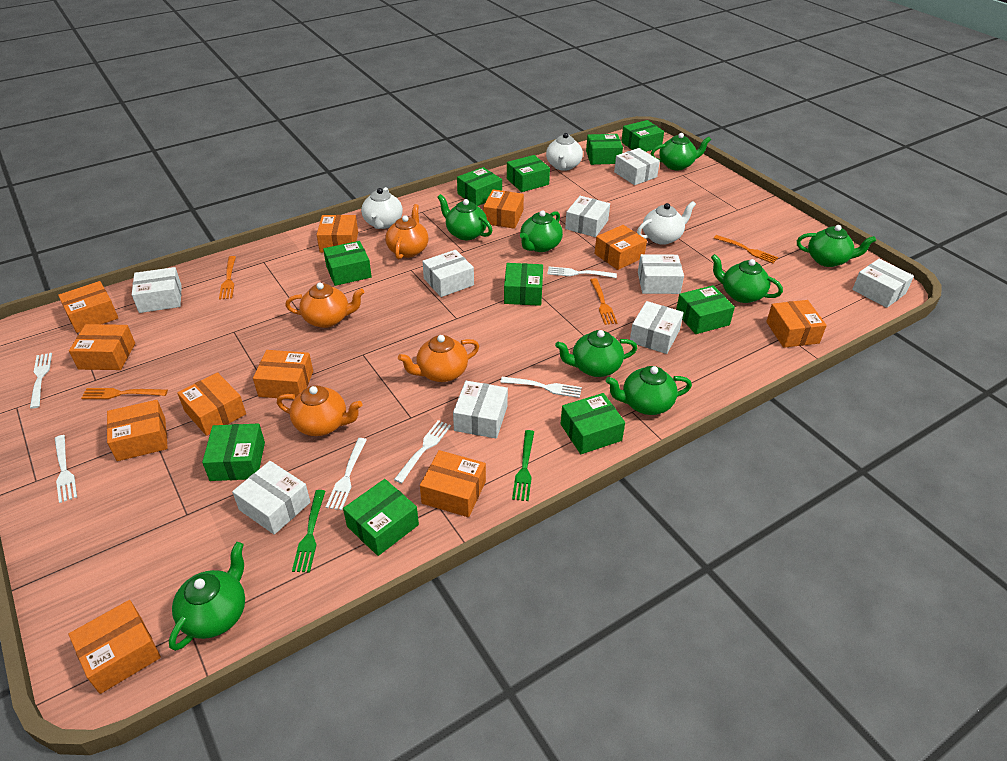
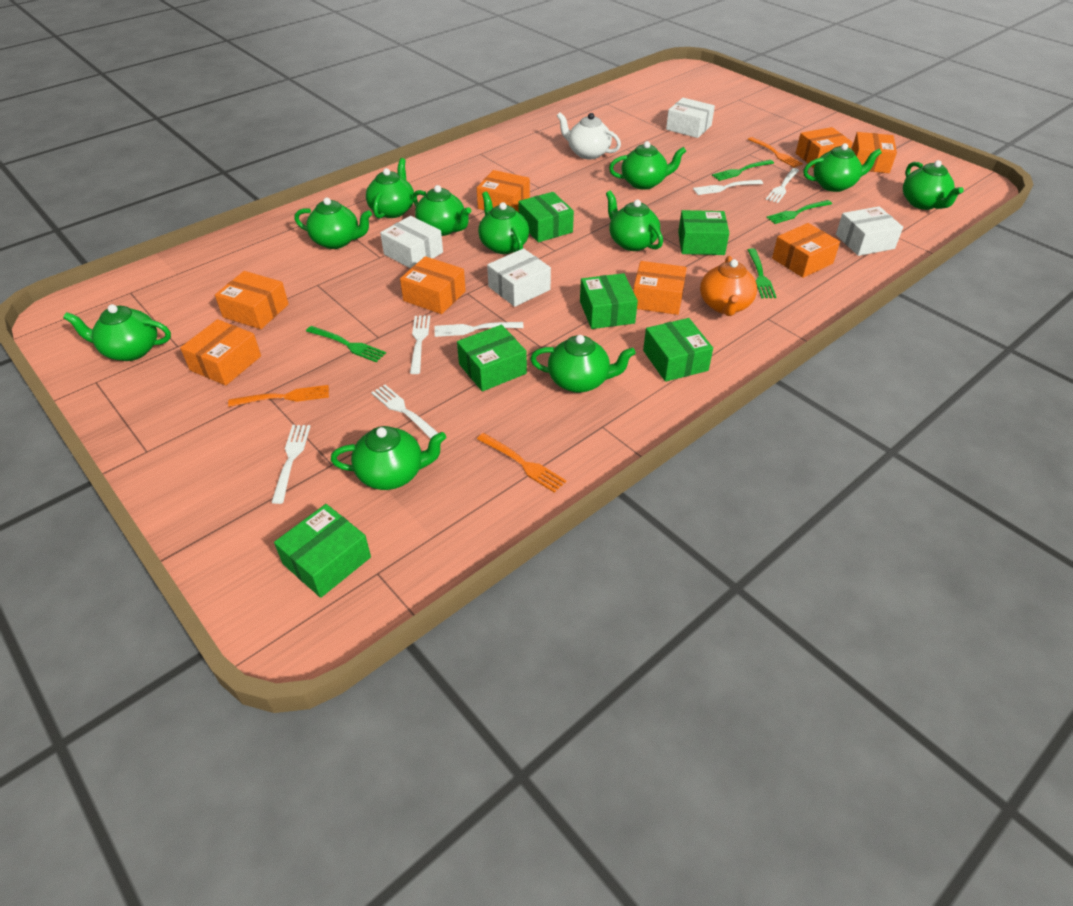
green box: 10 -> 6
green fork: 2 -> 4
green teapot: 8 -> 11
orange box: 11 -> 8
orange fork: 4 -> 3
orange teapot: 4 -> 1
white box: 9 -> 4
white teapot: 3 -> 1

